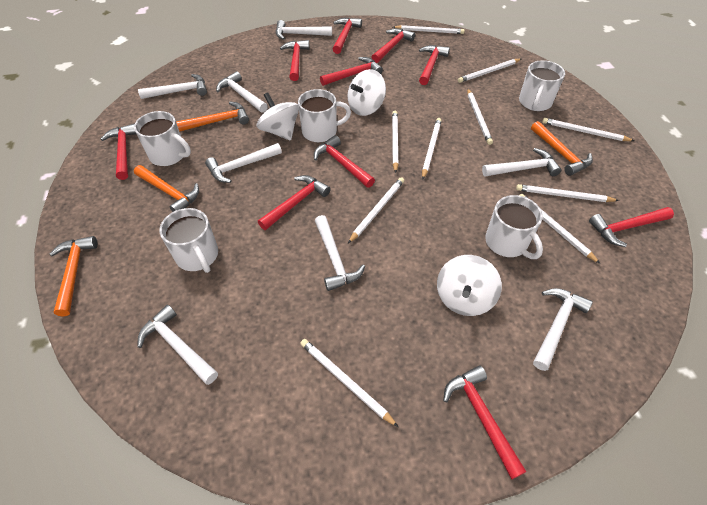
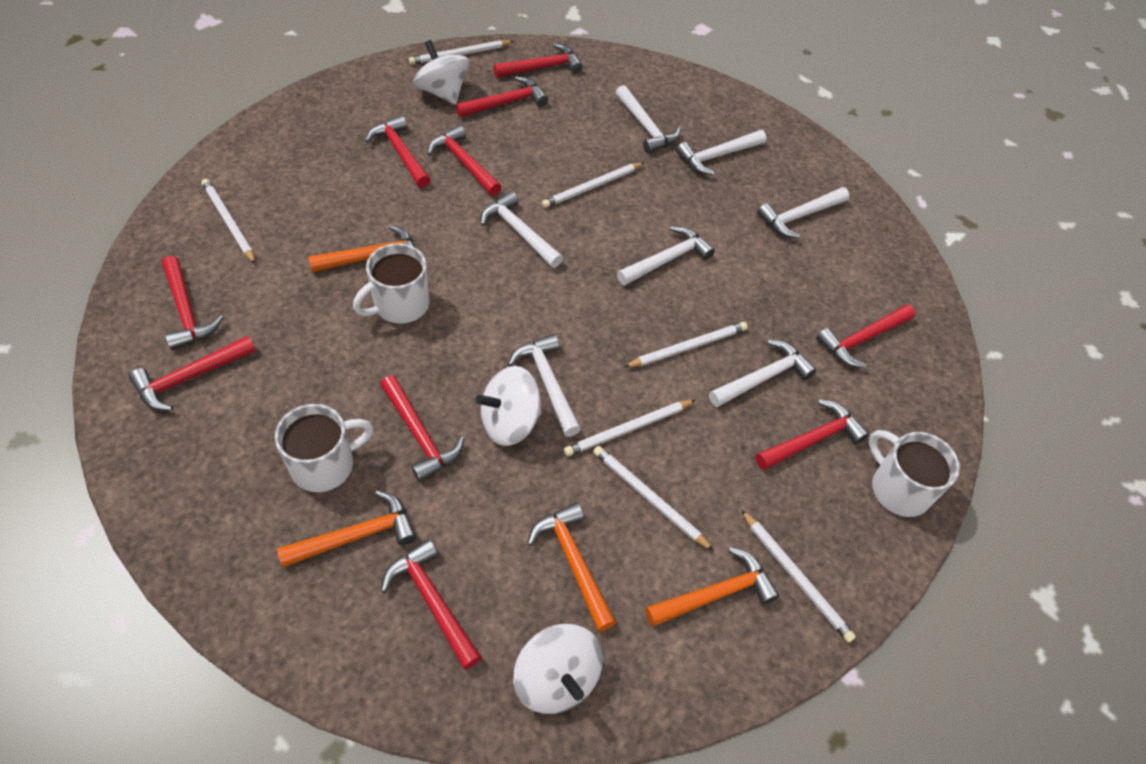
white hammer: 8 -> 7
white mug: 5 -> 3
white pencil: 10 -> 7

